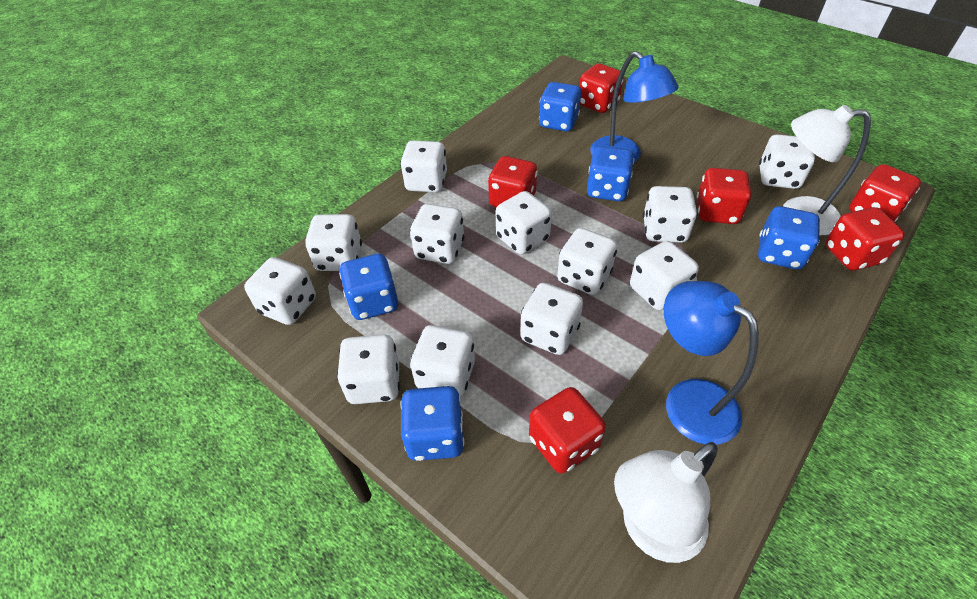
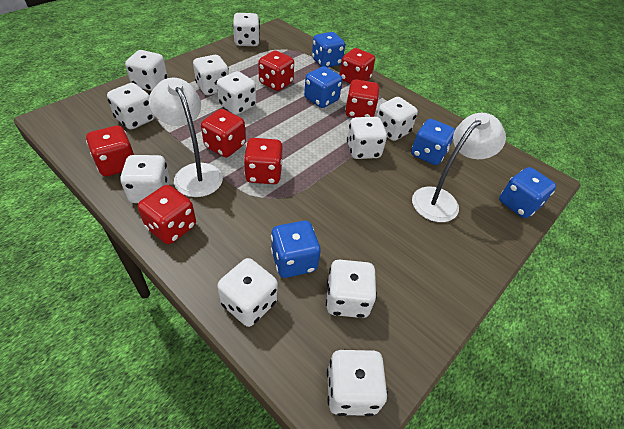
blue lamp: 2 -> 0
red dice: 6 -> 7
white dice: 12 -> 11

